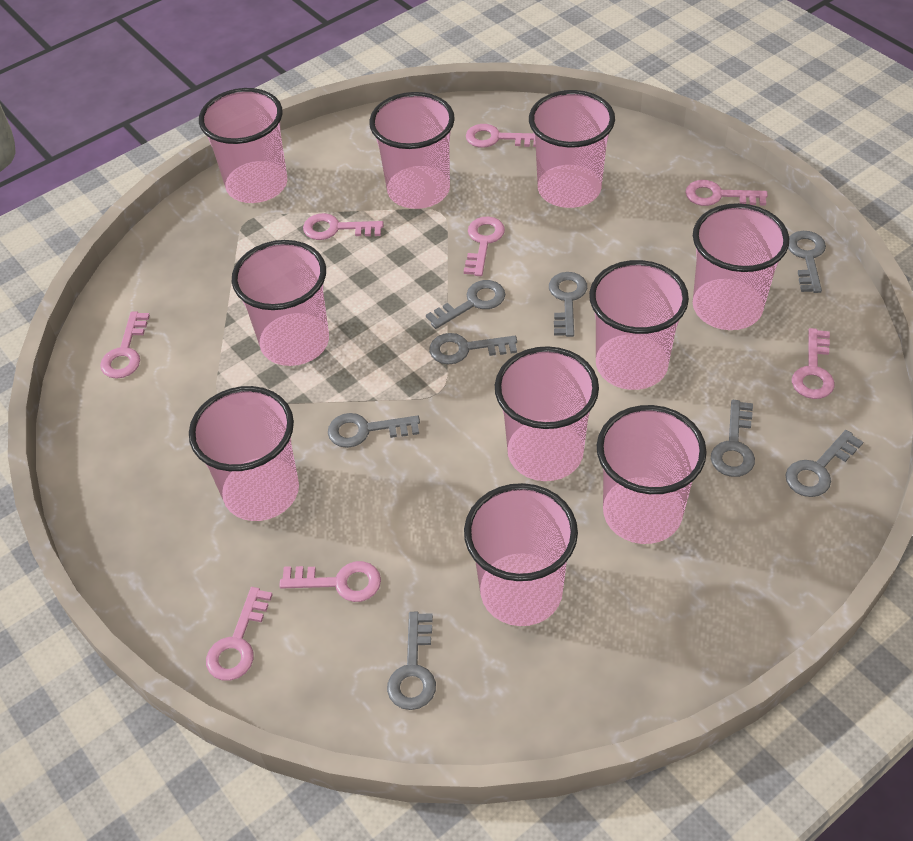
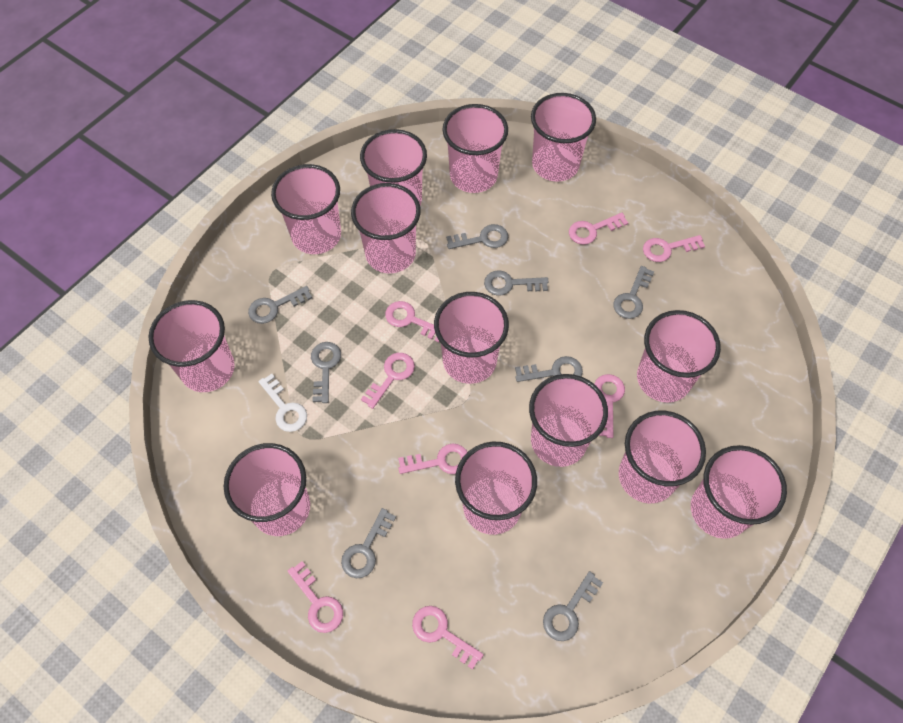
pink cup: 10 -> 13
white key: 0 -> 1

